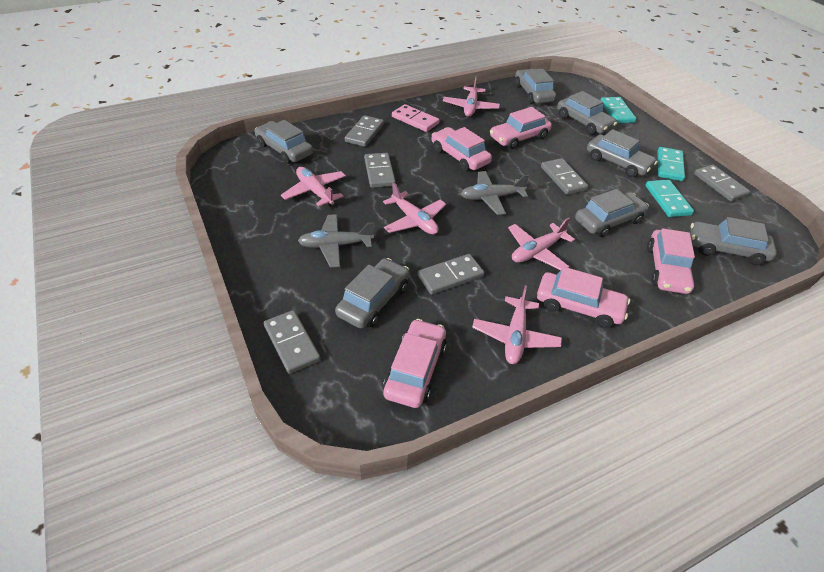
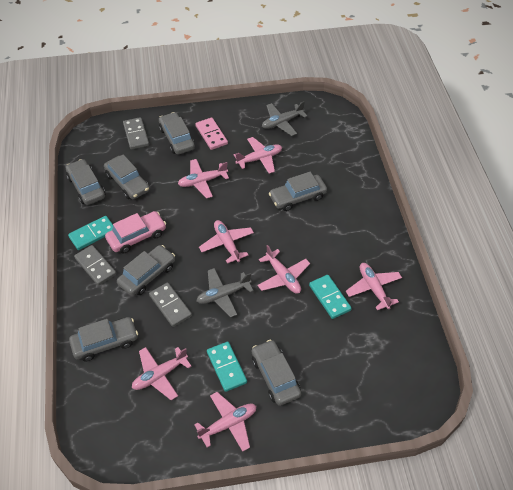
grey domino: 6 -> 3
pink car: 5 -> 1
pink plane: 5 -> 7

